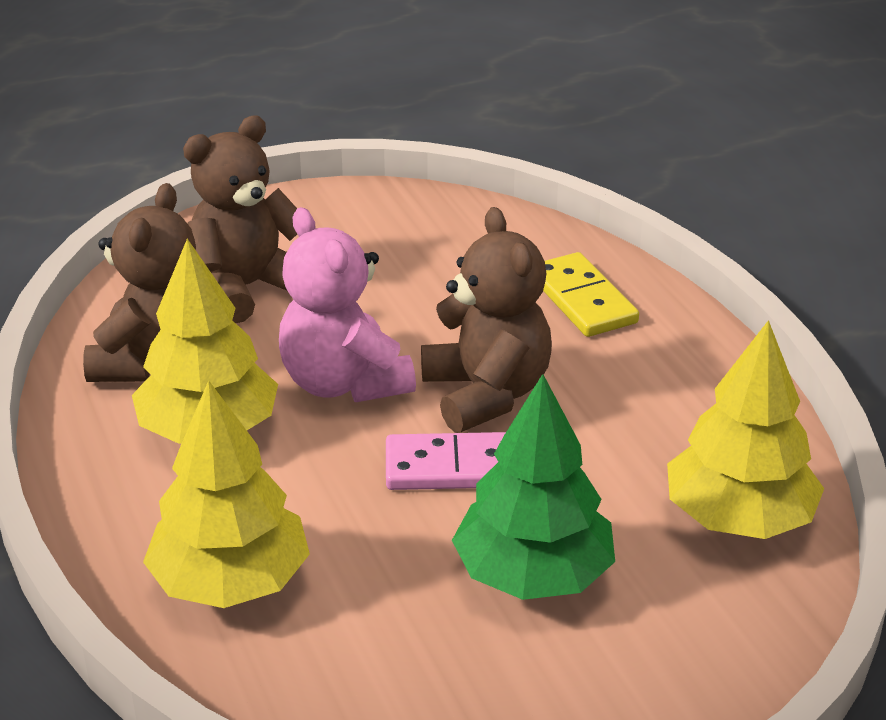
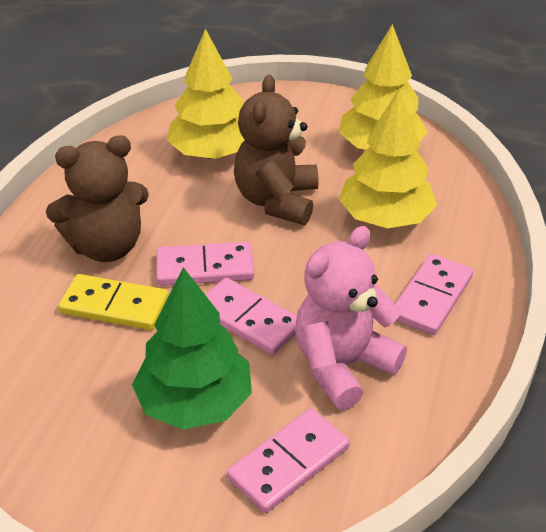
brown teddy bear: 3 -> 2
pink domino: 1 -> 4

